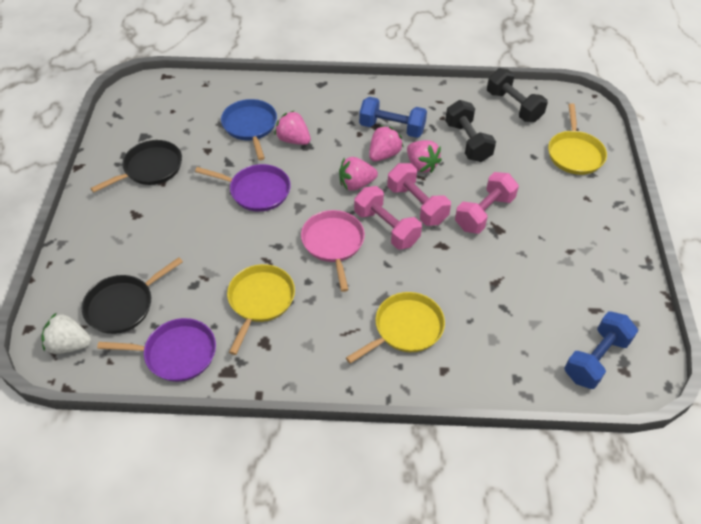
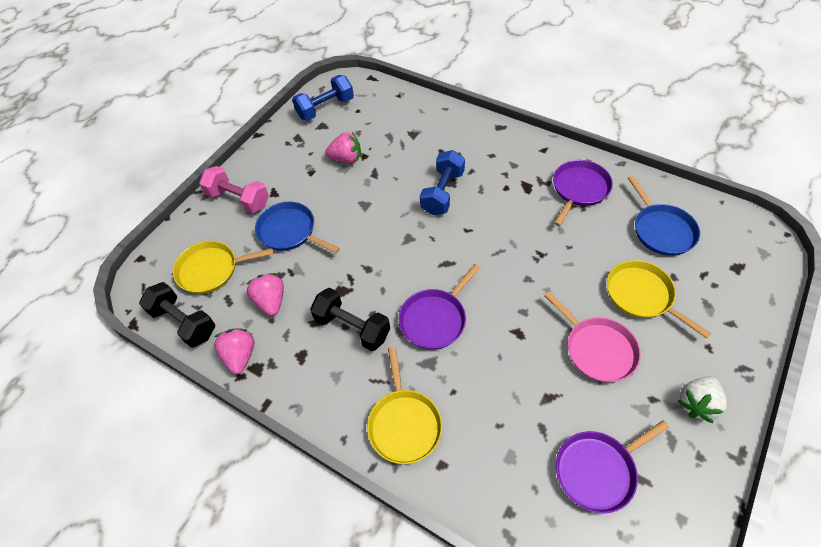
black pan: 2 -> 0
blue pan: 1 -> 2
pink dumbbell: 3 -> 1
pink strawberry: 4 -> 3
purple pan: 2 -> 3

